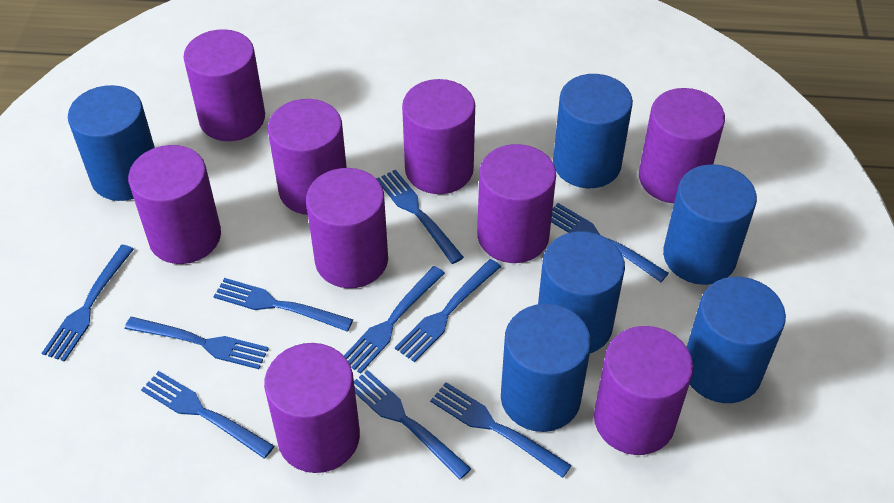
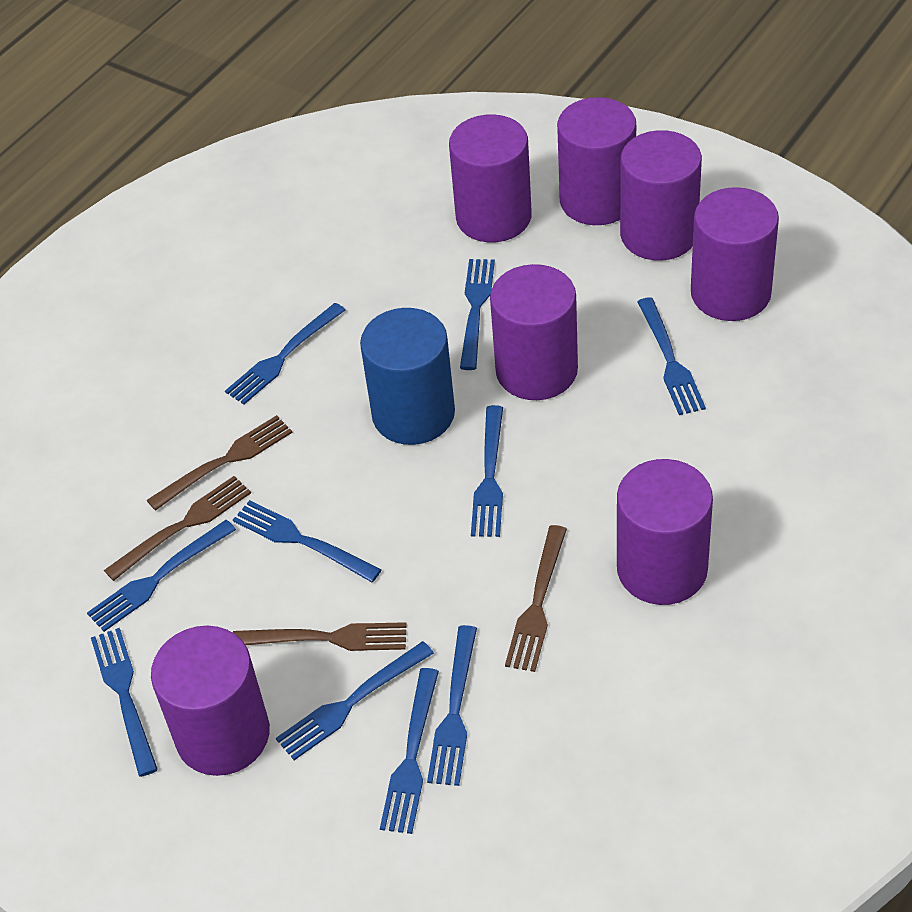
blue cylinder: 6 -> 1
brown fork: 0 -> 4
purple cylinder: 9 -> 7

